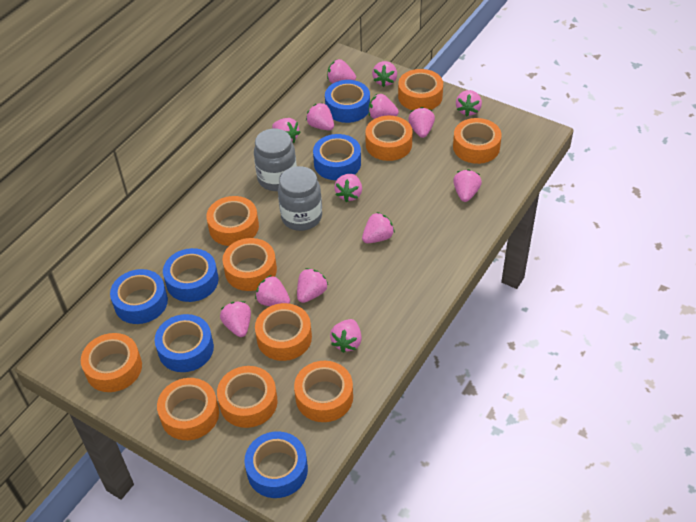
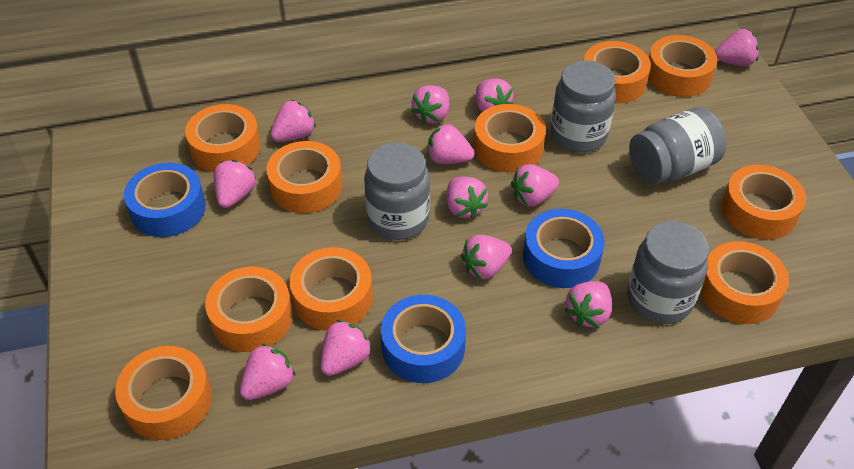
blue tape: 6 -> 3
grey jar: 2 -> 4
pink strawberry: 14 -> 12

